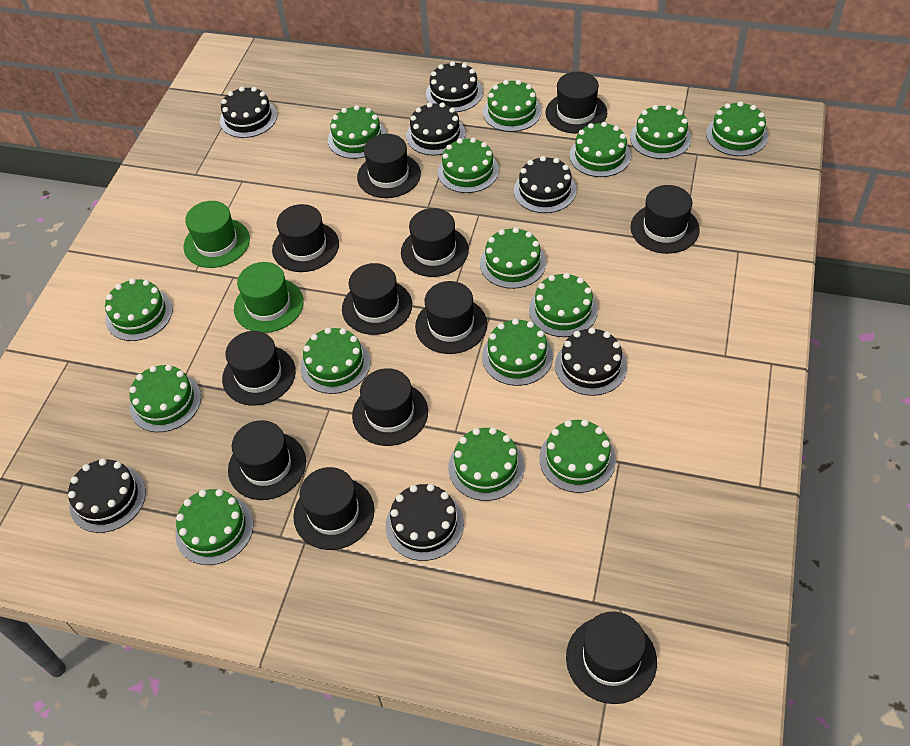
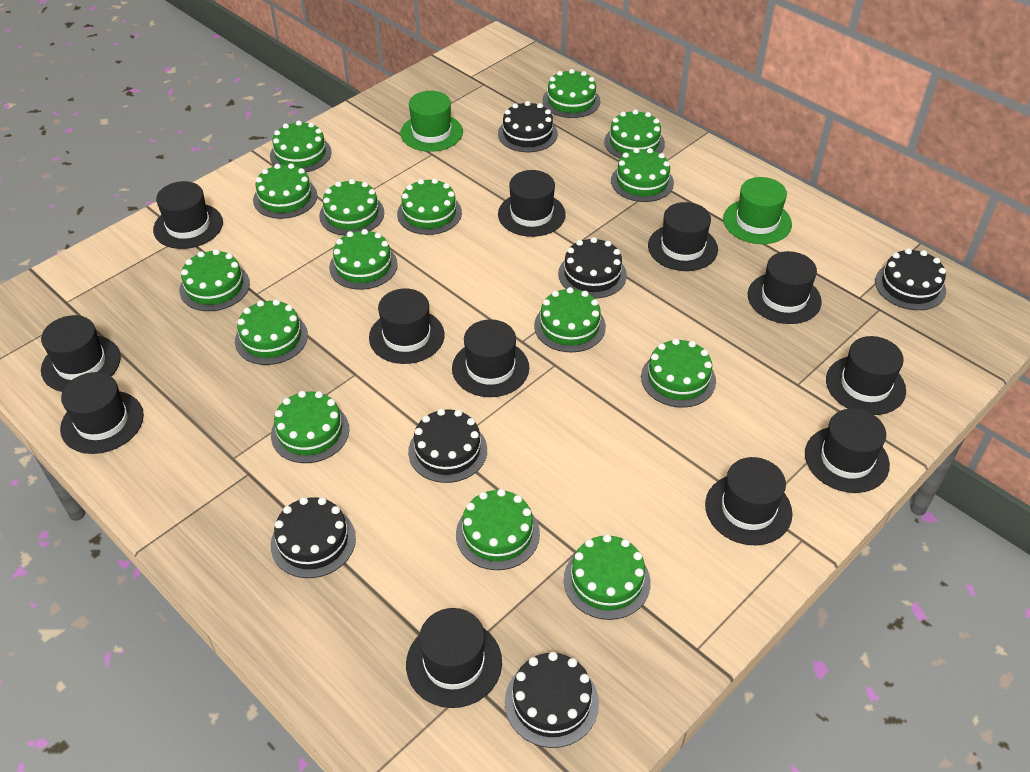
black cake: 7 -> 6

